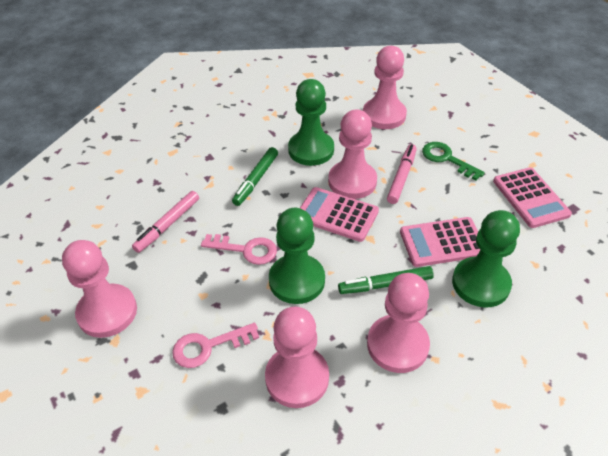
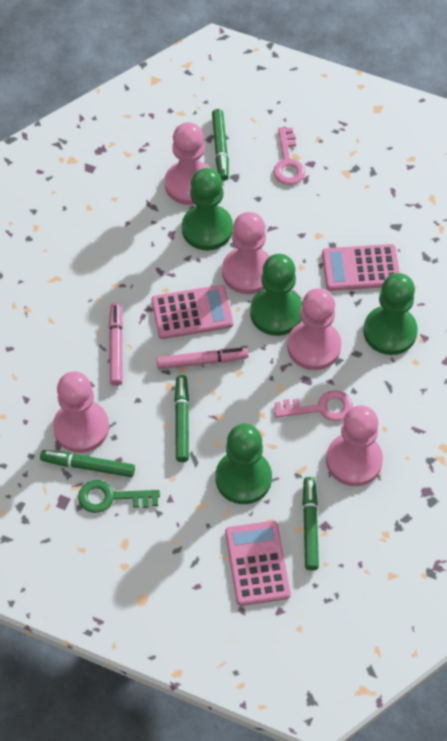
green marker: 2 -> 4
green pawn: 3 -> 4

